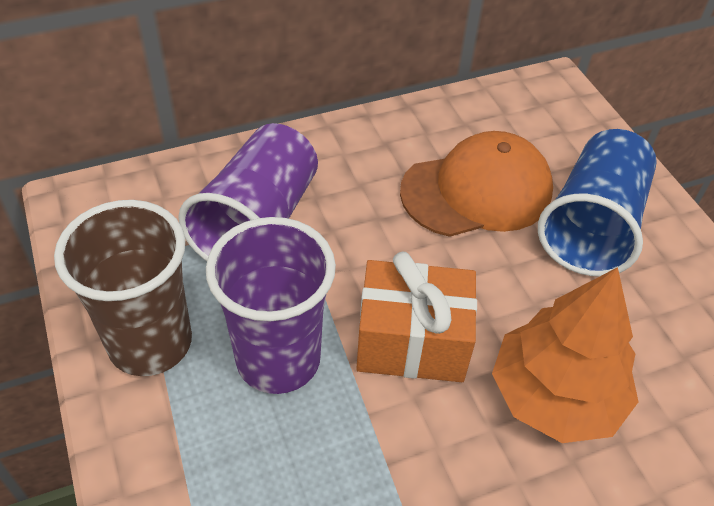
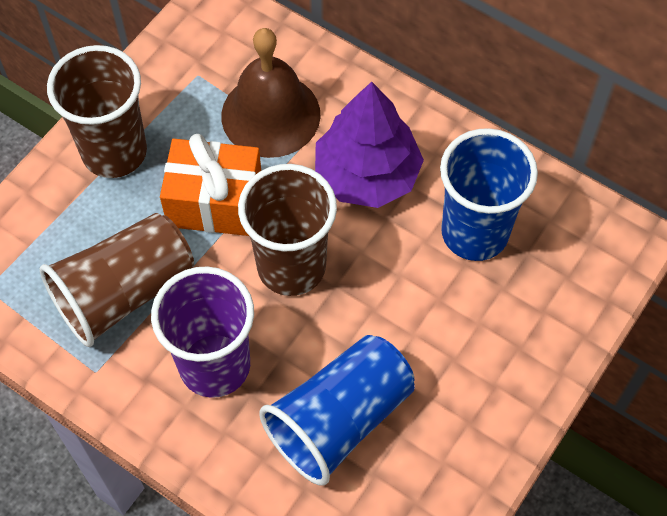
blue cup: 1 -> 2
brown bell: 0 -> 1
brown cup: 1 -> 3
orange cap: 1 -> 0
orange tree: 1 -> 0
purple cup: 2 -> 1
purple tree: 0 -> 1

